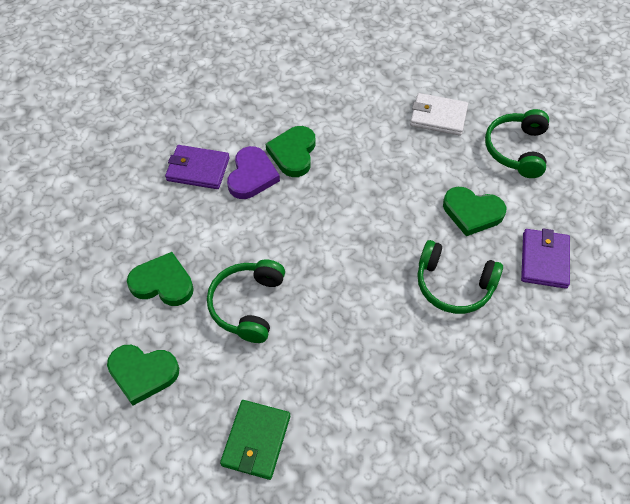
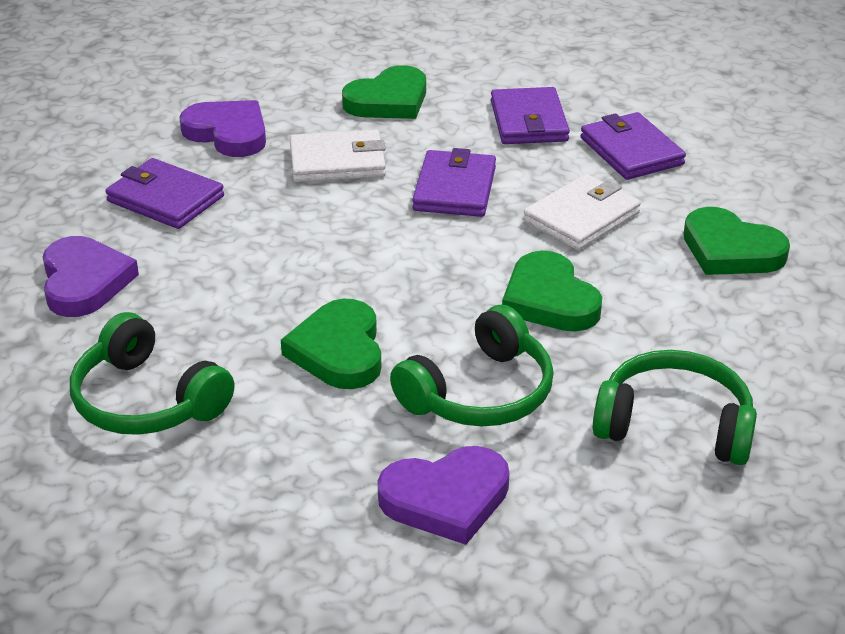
green wallet: 1 -> 0
purple heart: 1 -> 3
purple wallet: 2 -> 4
white wallet: 1 -> 2

